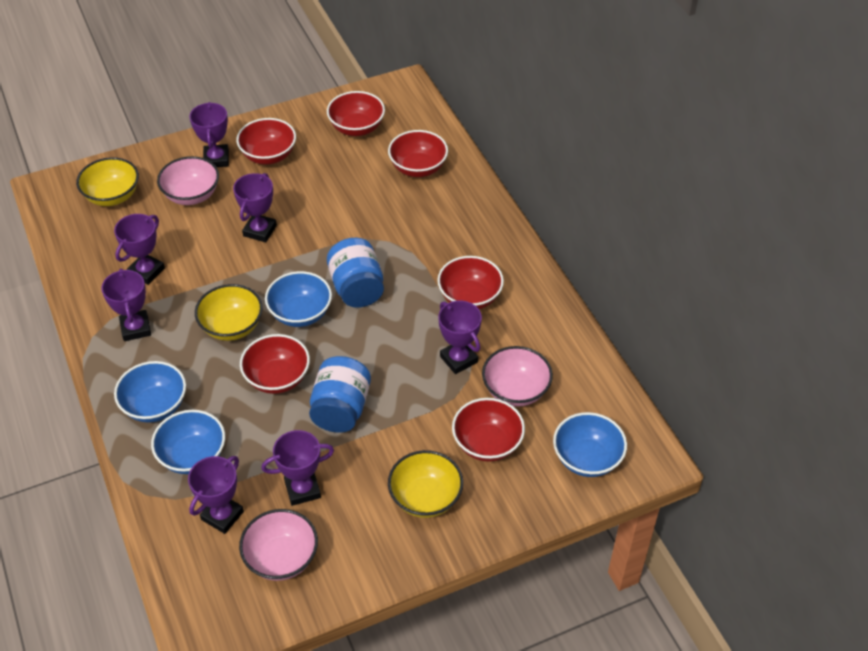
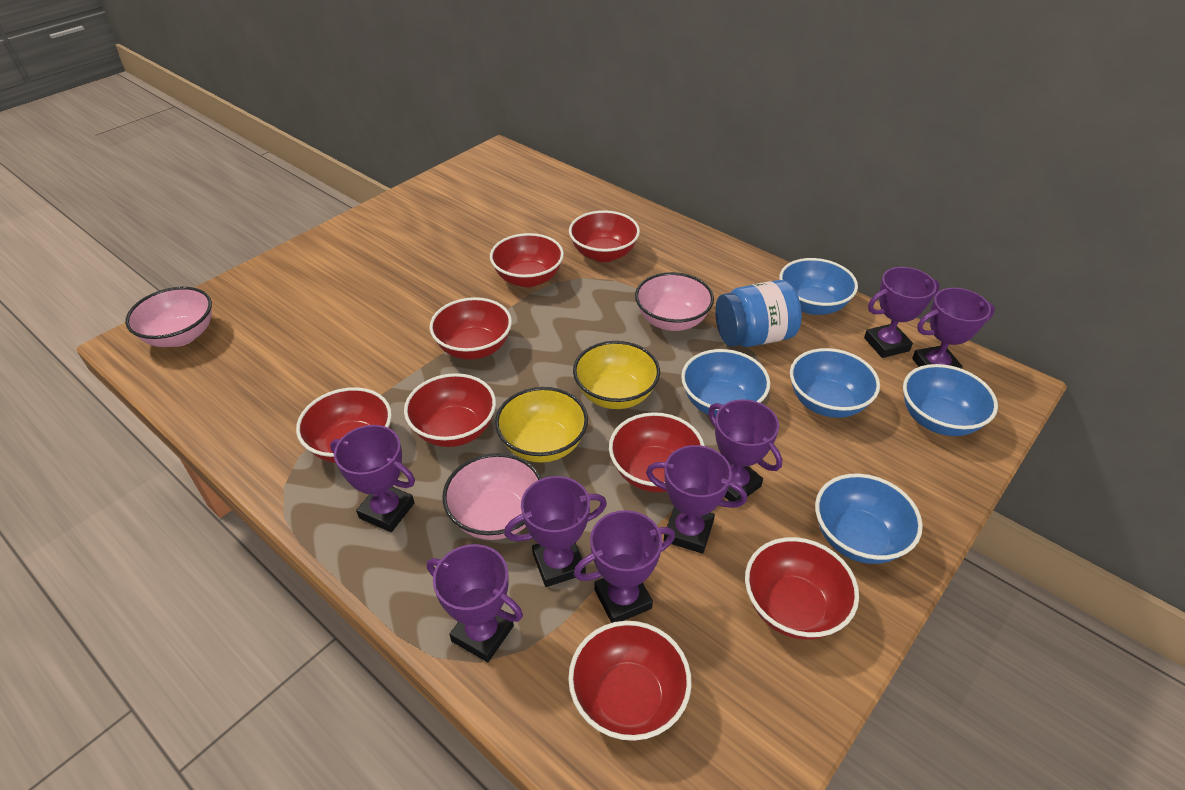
blue bowl: 4 -> 5
blue jar: 2 -> 1
purple trophy: 7 -> 8
red bowl: 6 -> 8
yellow bowl: 3 -> 2

